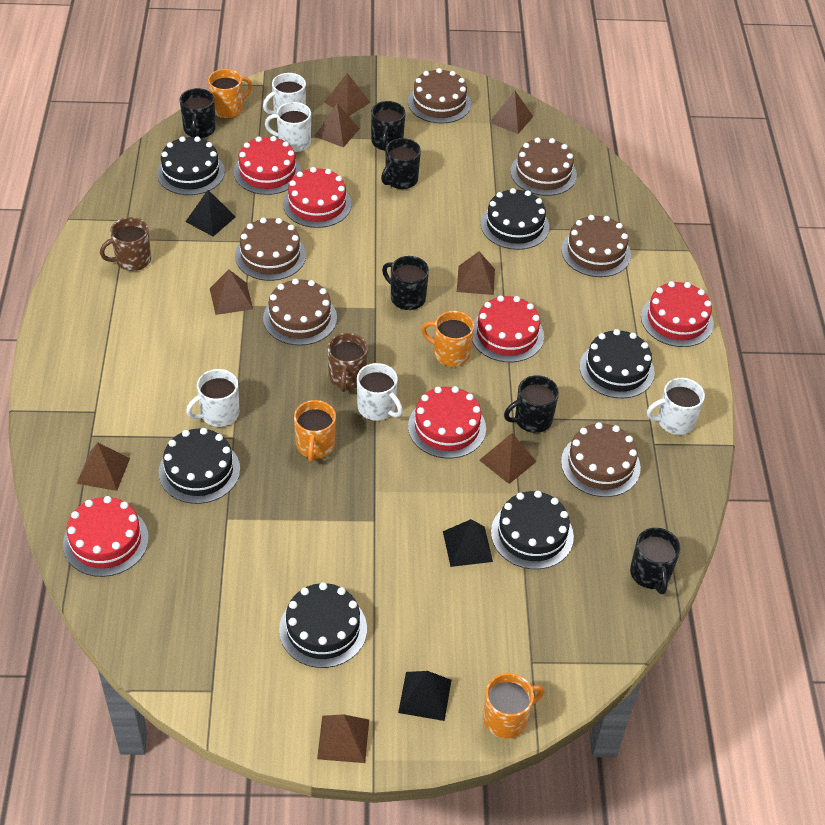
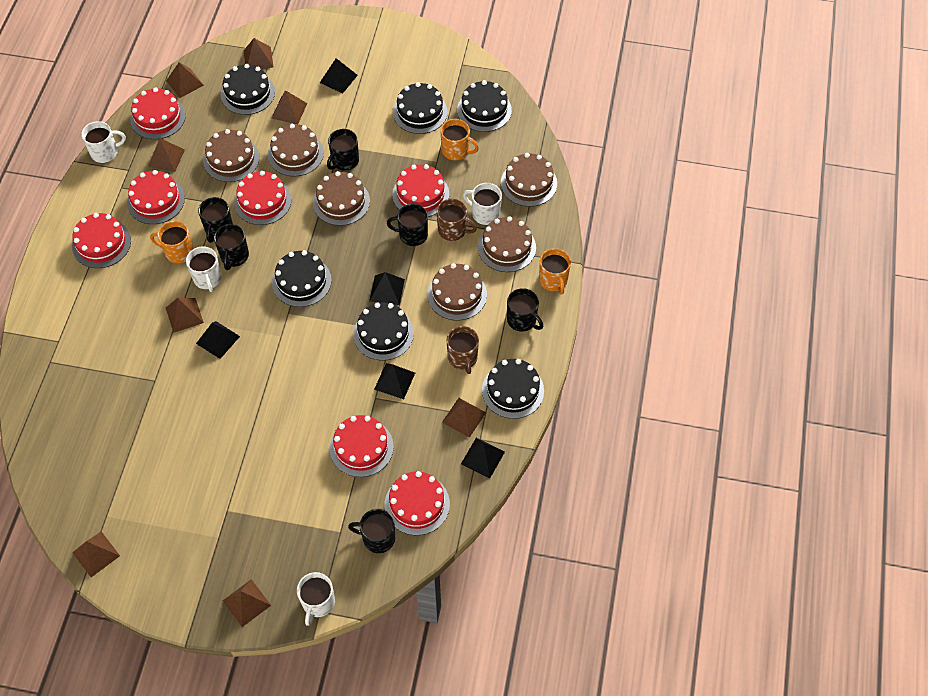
black pyramid: 3 -> 5
orange mug: 4 -> 3
red cake: 6 -> 7
white mug: 5 -> 4

